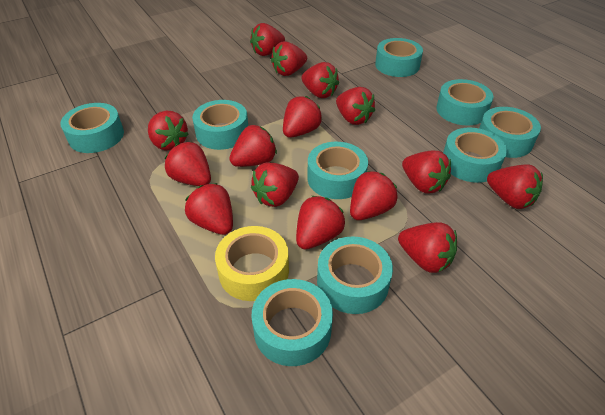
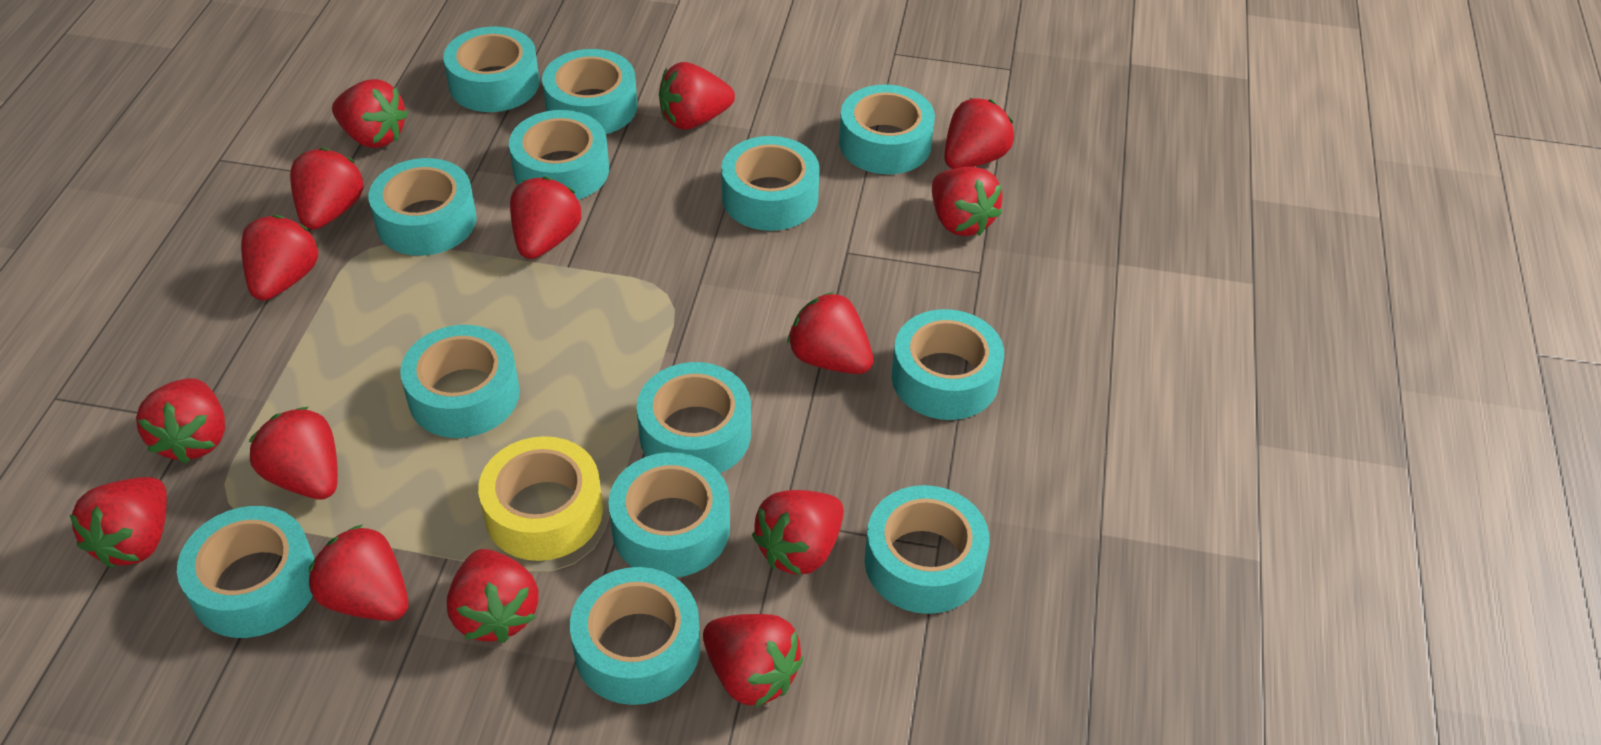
turquoise tape: 9 -> 13

